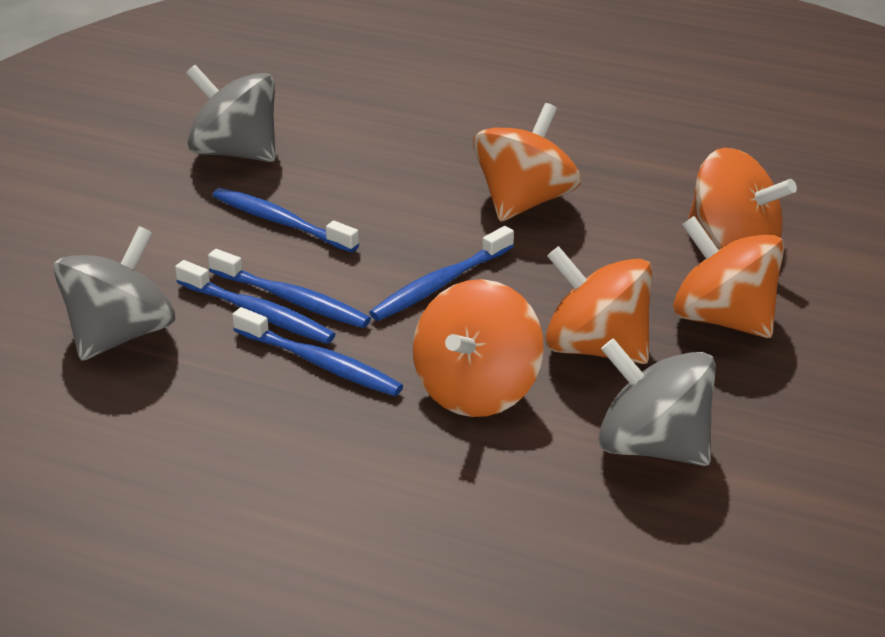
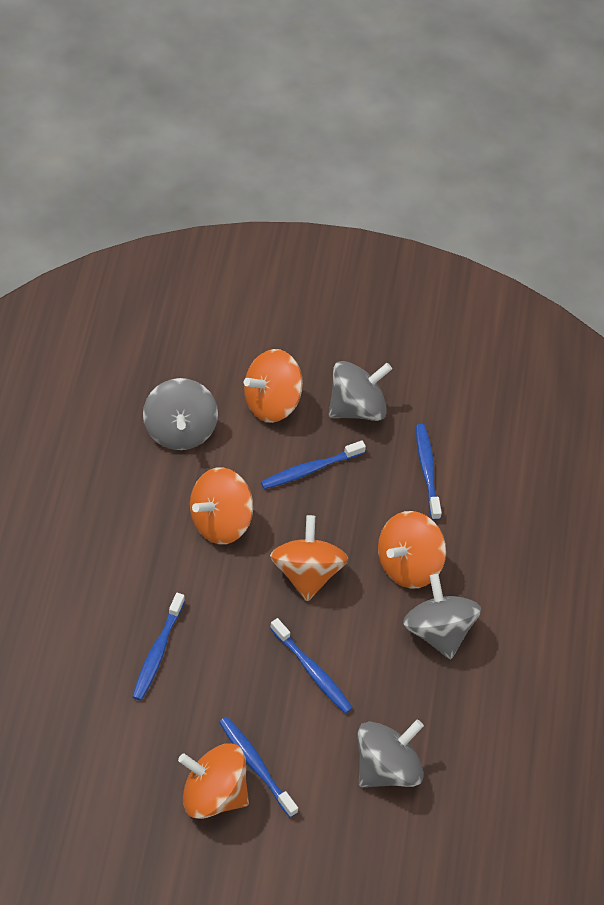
grey spinning top: 3 -> 4

